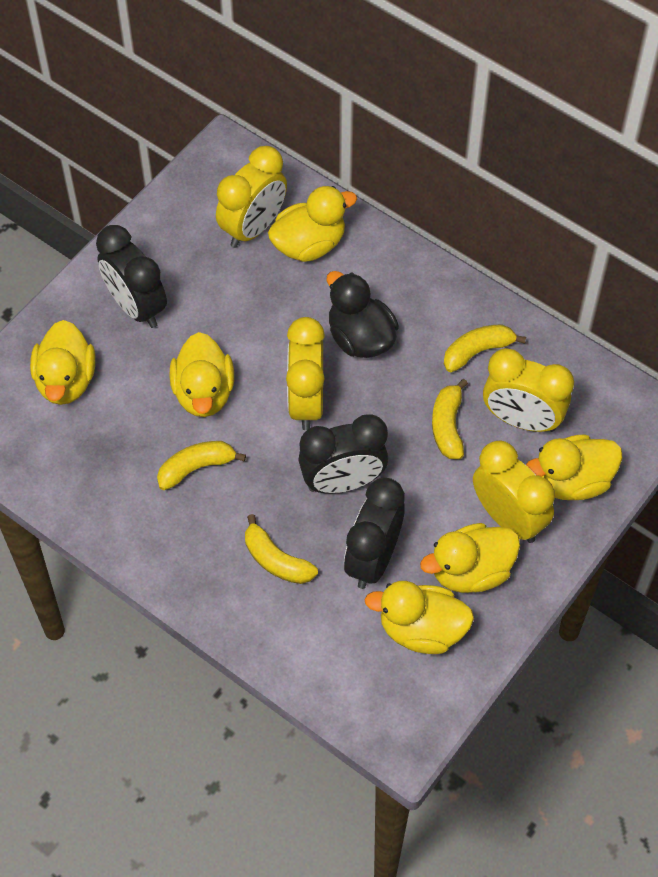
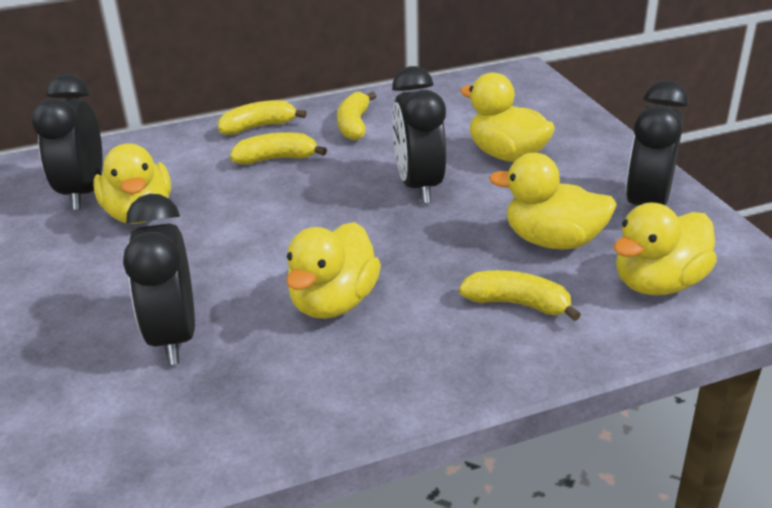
black clock: 3 -> 4
black duck: 1 -> 0
yellow clock: 4 -> 0
yellow duck: 6 -> 5

